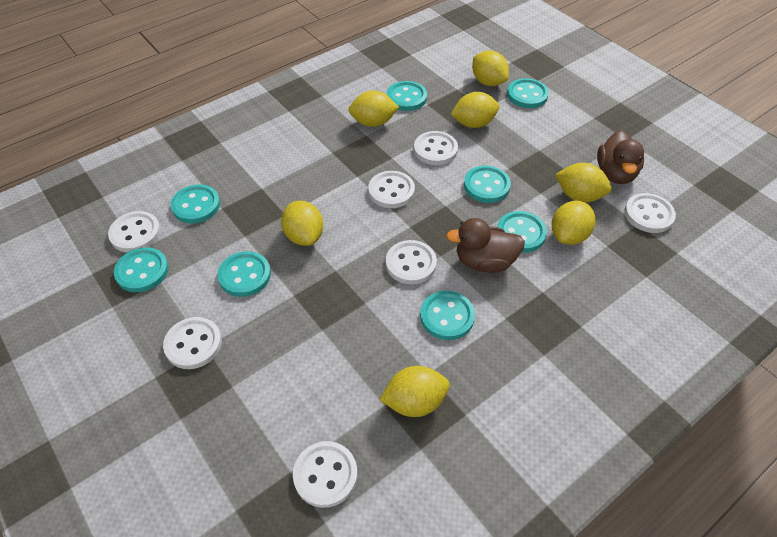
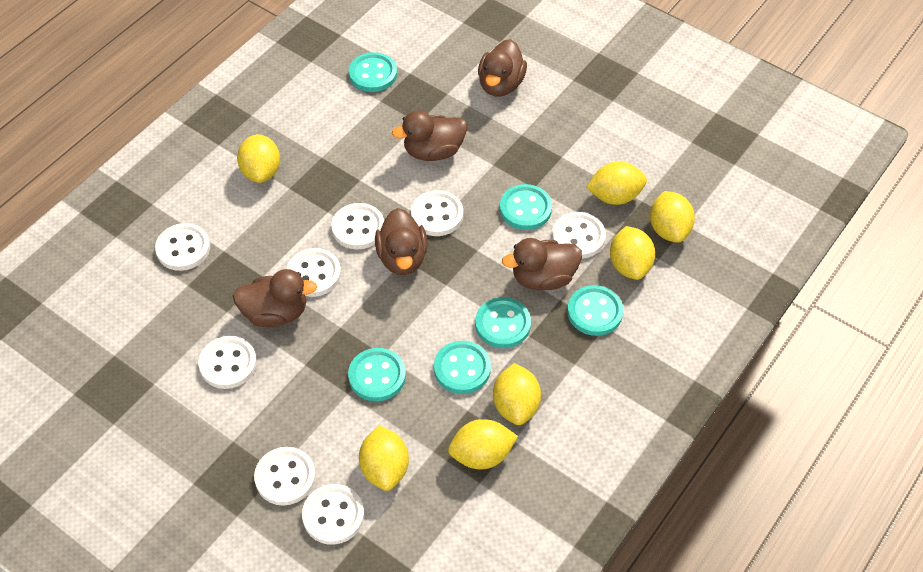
brown duck: 2 -> 5
turquoise button: 8 -> 6
white button: 7 -> 8

